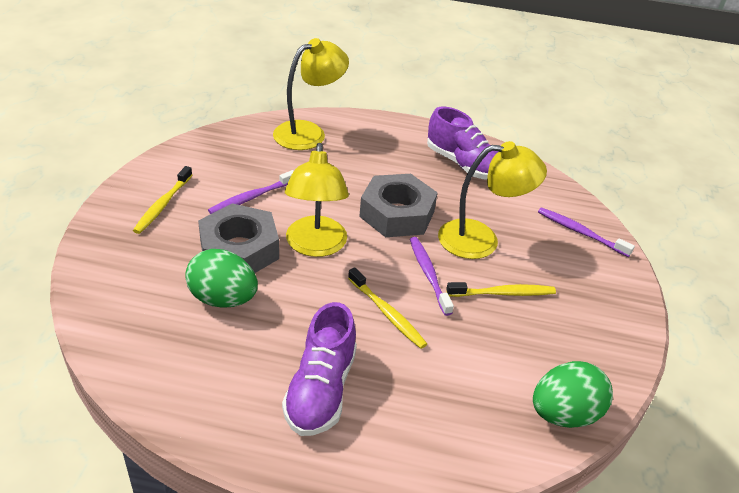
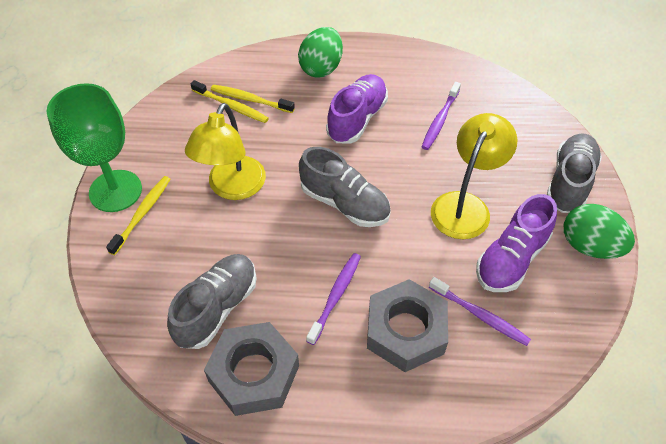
green goblet: 0 -> 1
grey shoe: 0 -> 3
yellow lamp: 3 -> 2

